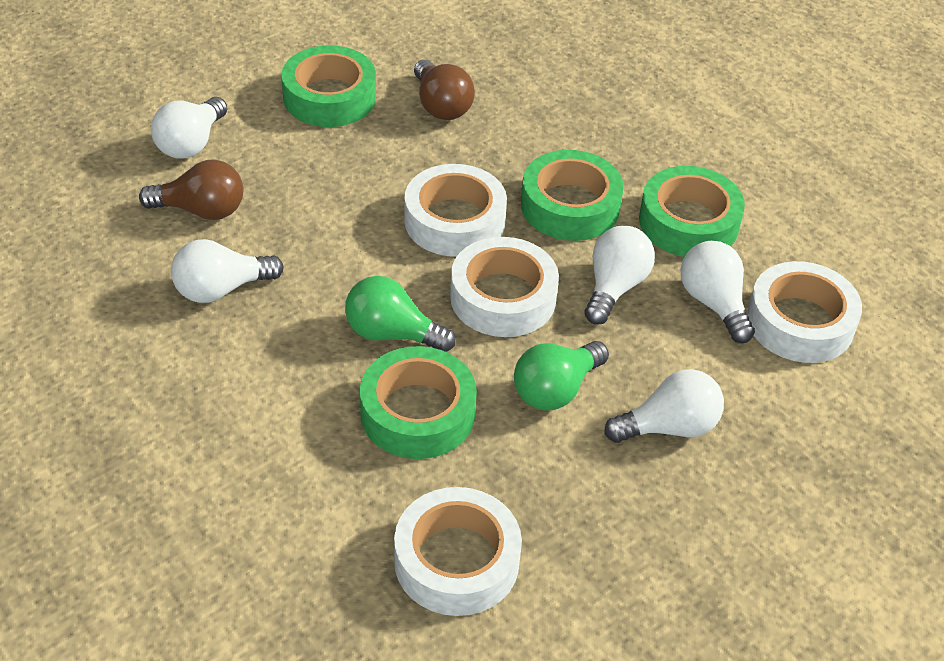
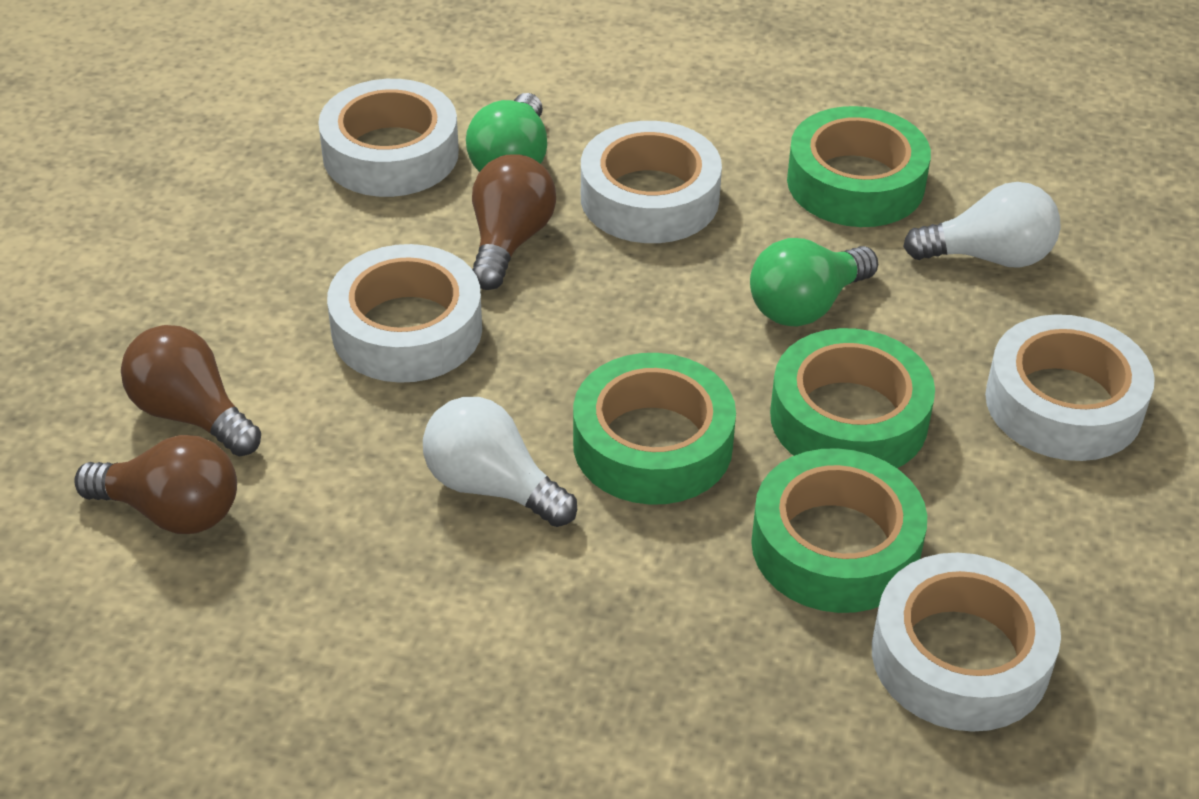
brown light bulb: 2 -> 3
white light bulb: 5 -> 2
white tape: 4 -> 5

